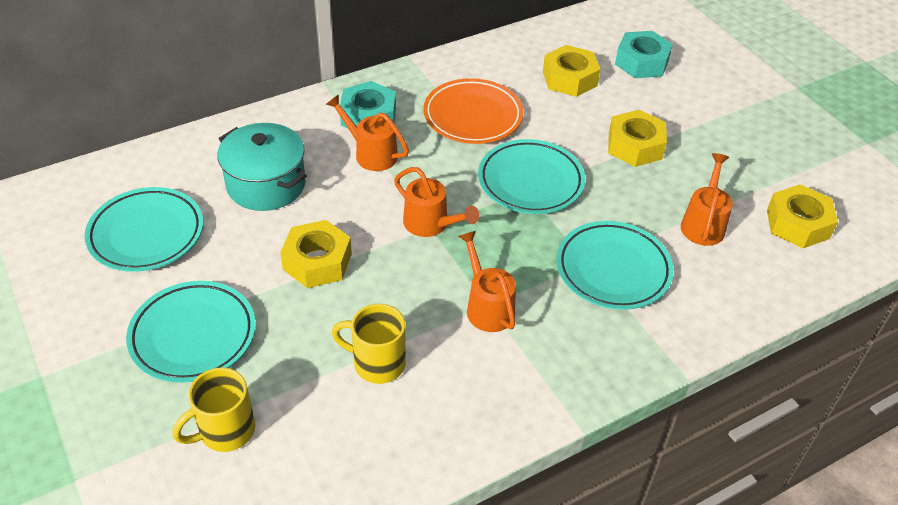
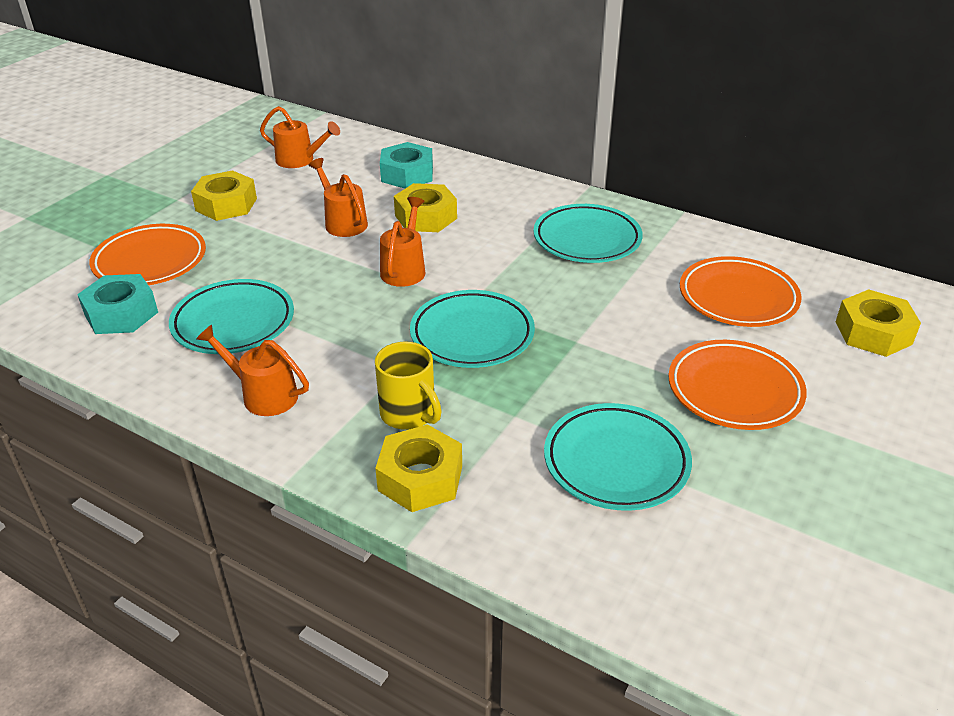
orange plate: 1 -> 3
turquoise pot: 1 -> 0
yellow mug: 2 -> 1

